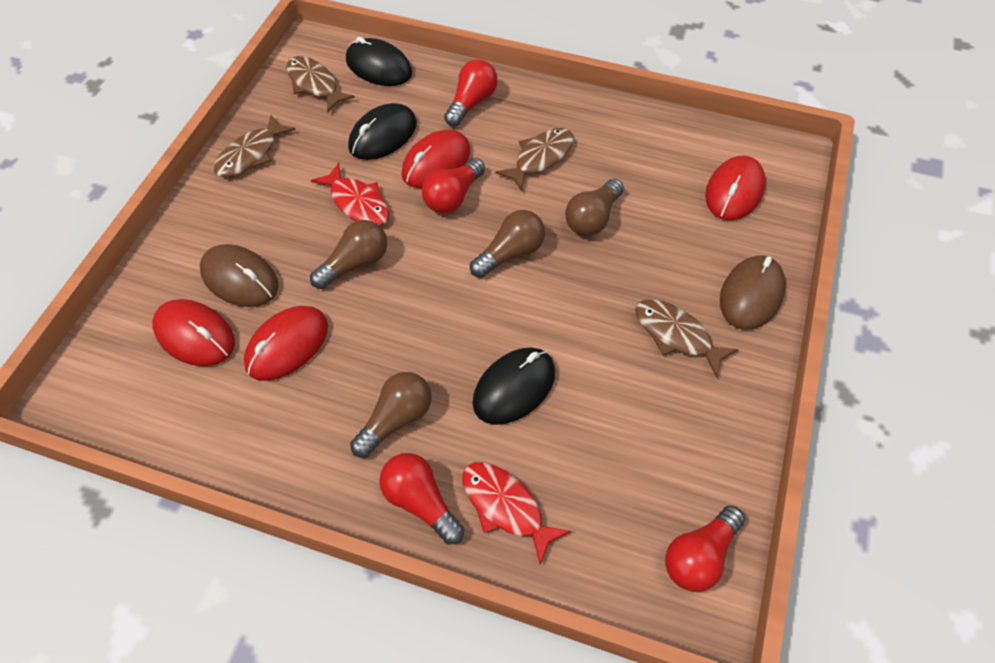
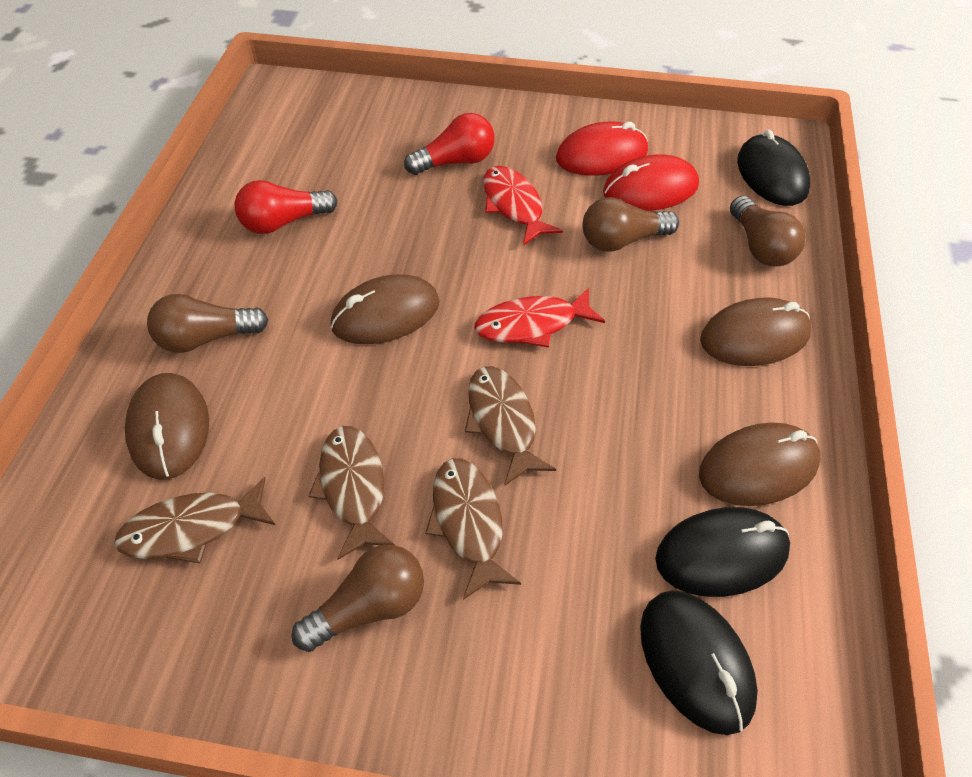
brown mouse: 2 -> 4
red light bulb: 4 -> 2
red mouse: 4 -> 2

